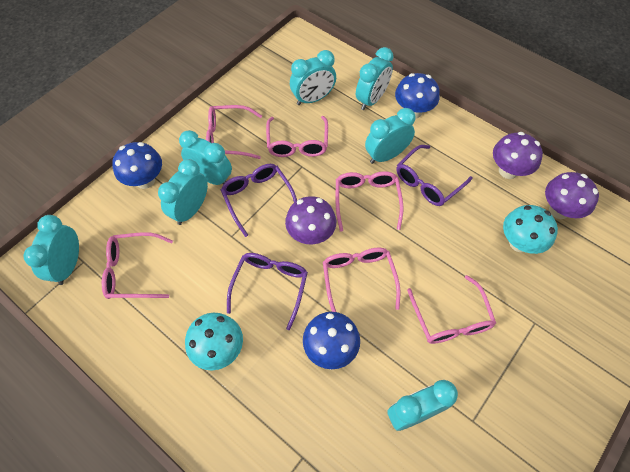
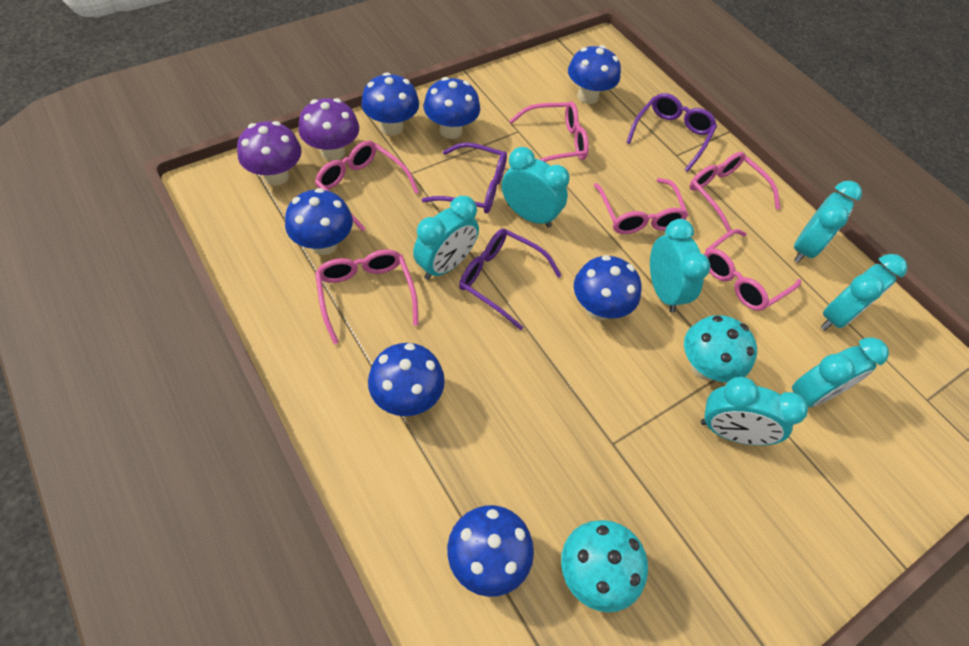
blue mushroom: 3 -> 7
purple mushroom: 3 -> 2

